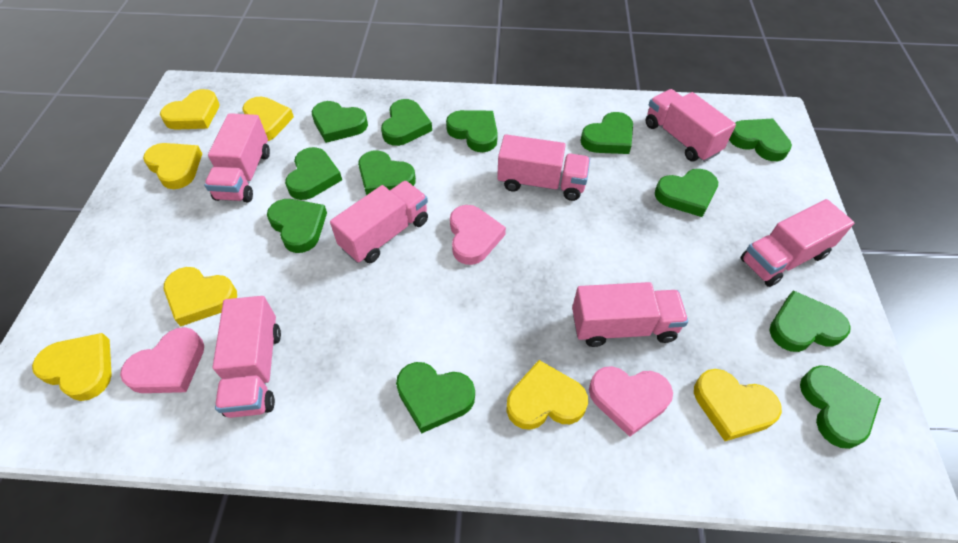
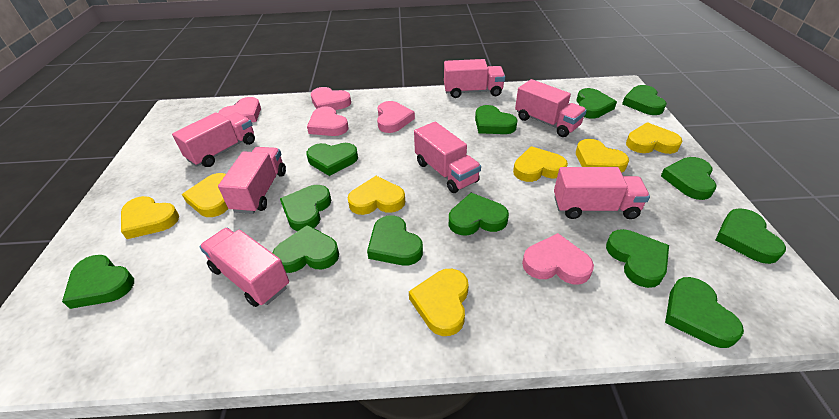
green heart: 12 -> 13
pink heart: 3 -> 5

